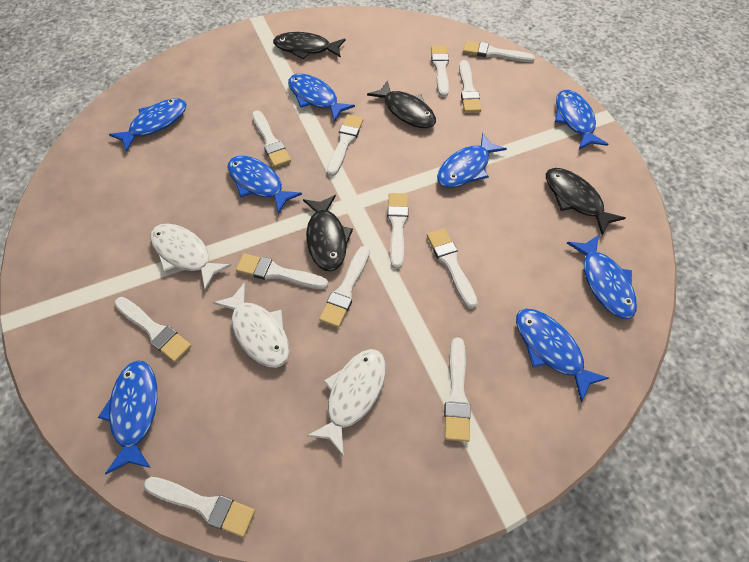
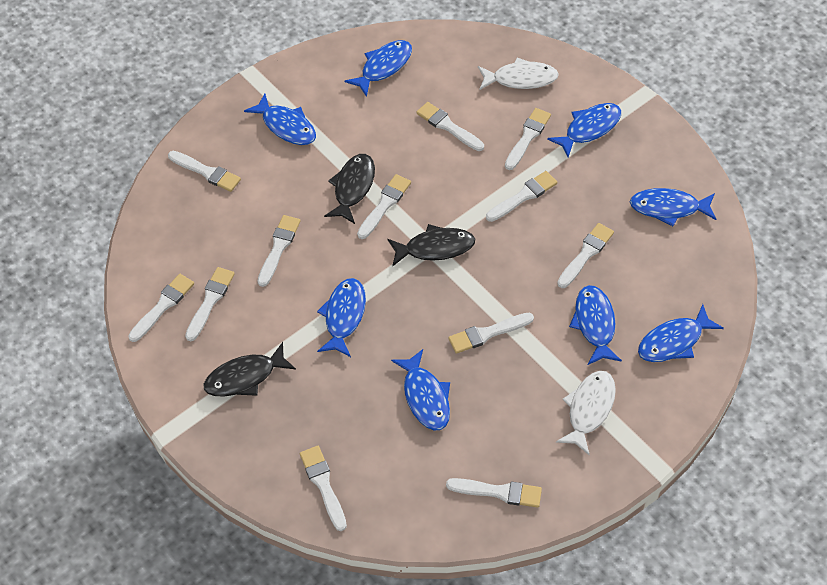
black fish: 4 -> 3
white fish: 3 -> 2

